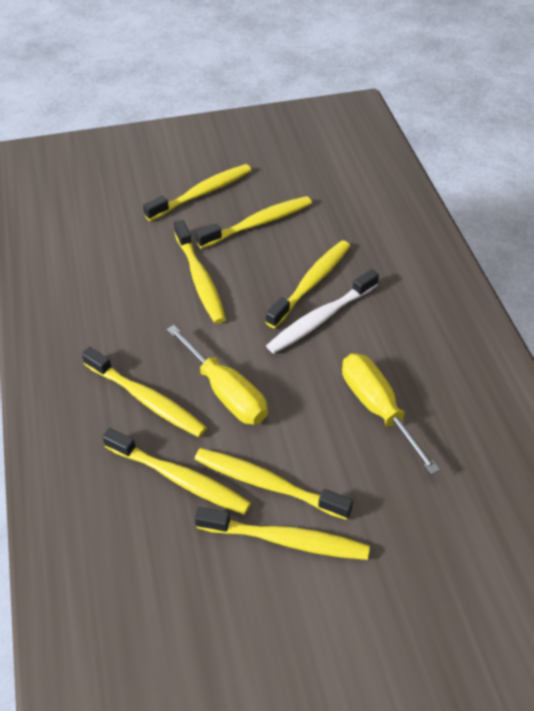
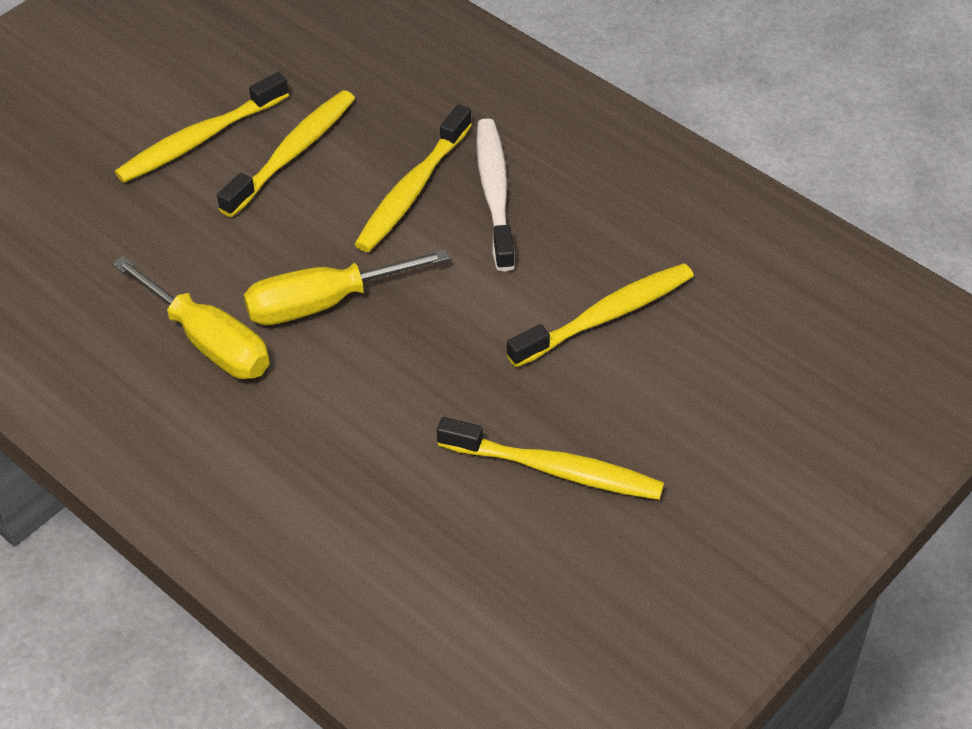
yellow toothbrush: 8 -> 5

